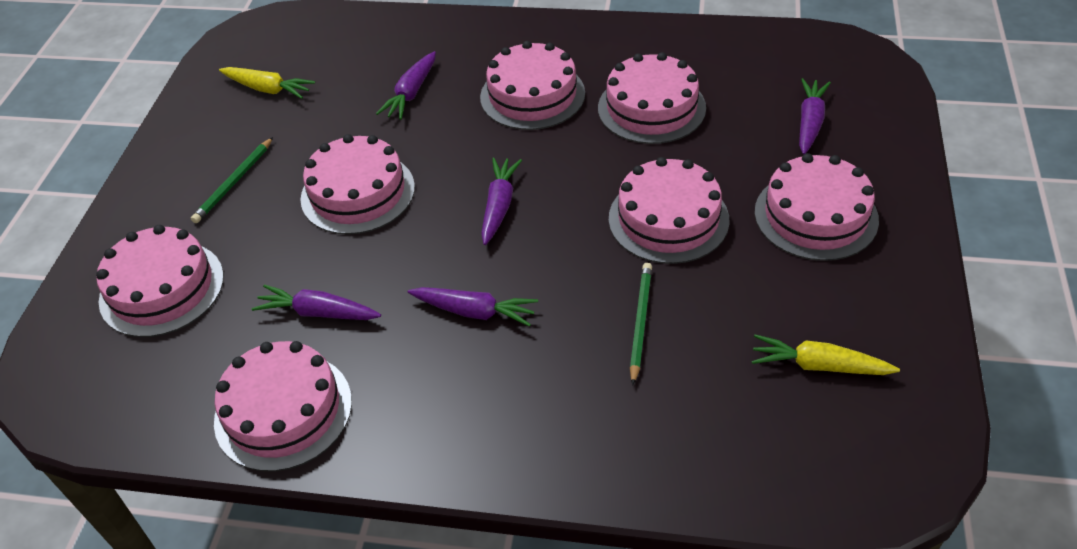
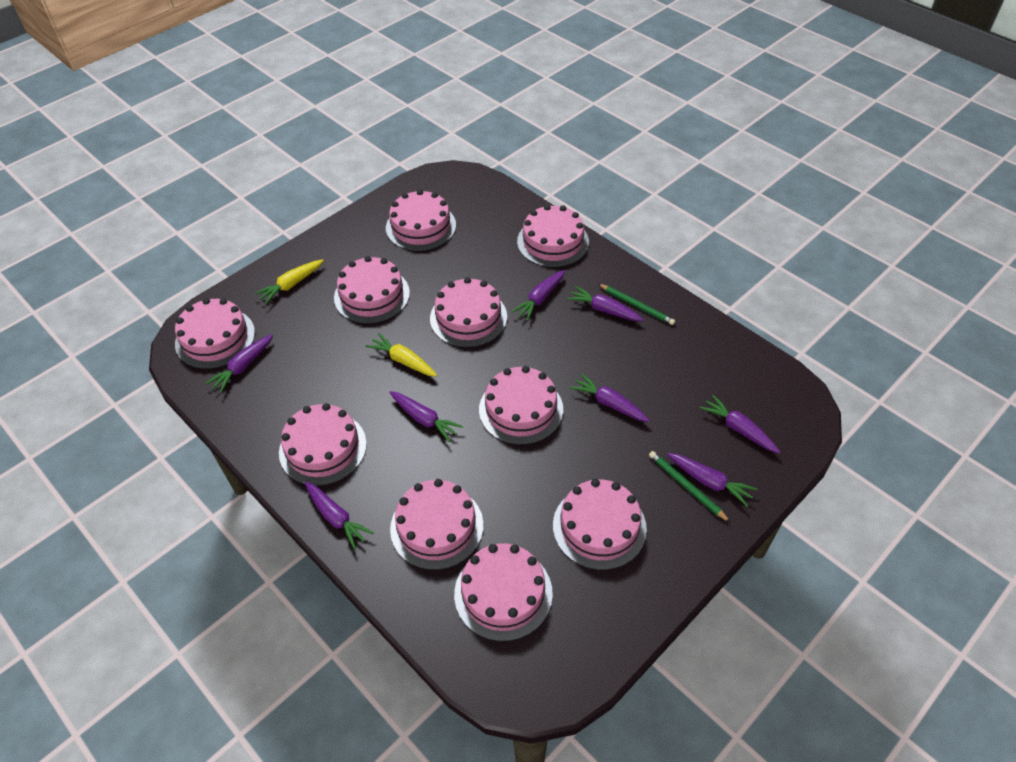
pink cake: 7 -> 10
purple carrot: 5 -> 8

